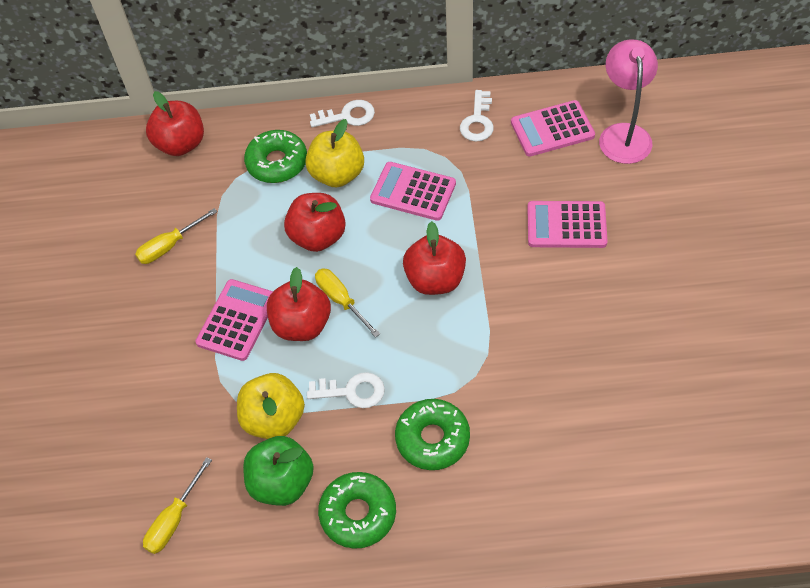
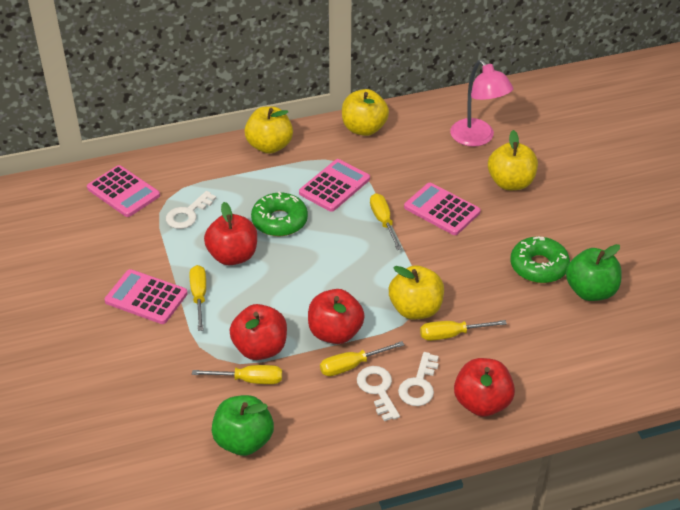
green apple: 1 -> 2
green donut: 3 -> 2
yellow apple: 2 -> 4
yellow screwdriver: 3 -> 5

